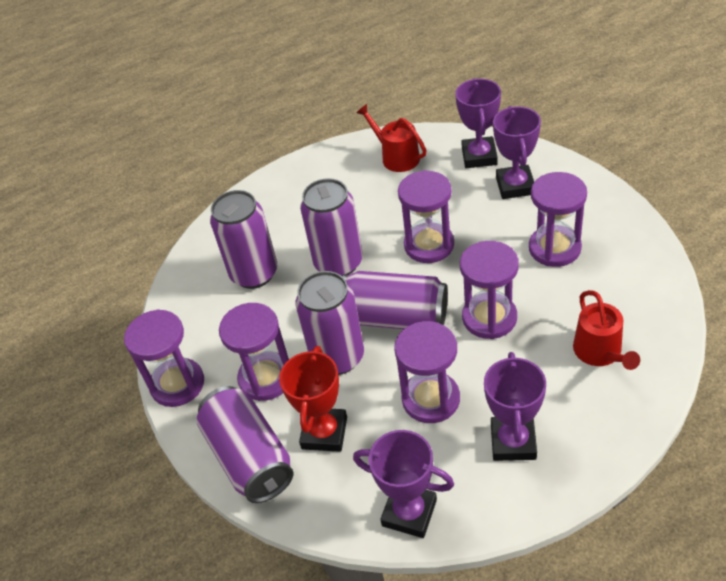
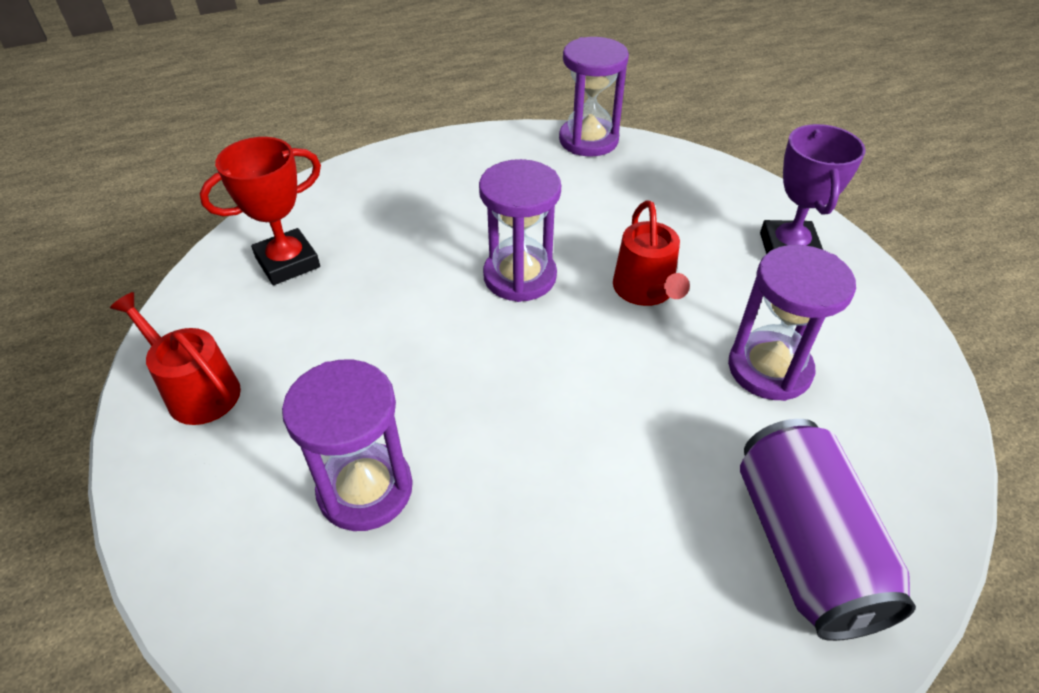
purple can: 5 -> 1
purple hourglass: 6 -> 4
purple trophy: 4 -> 1

